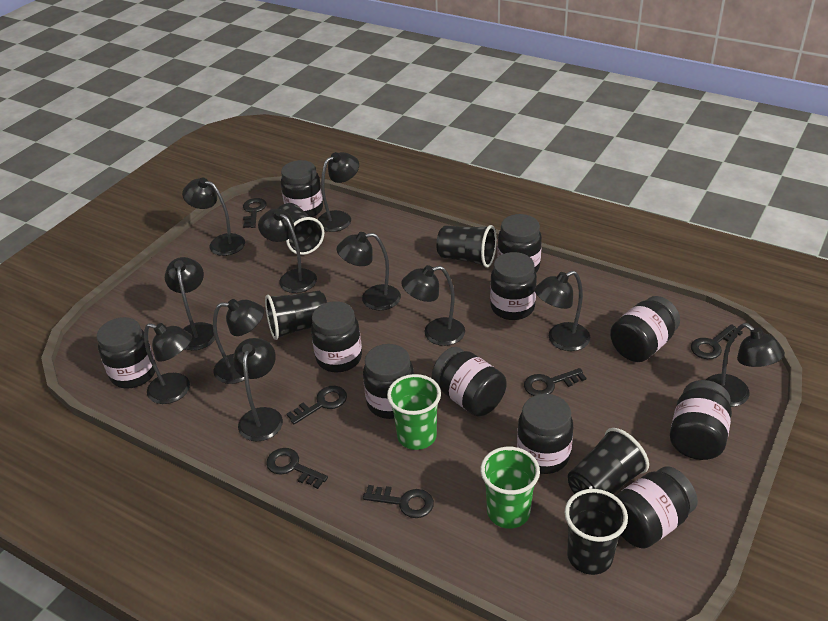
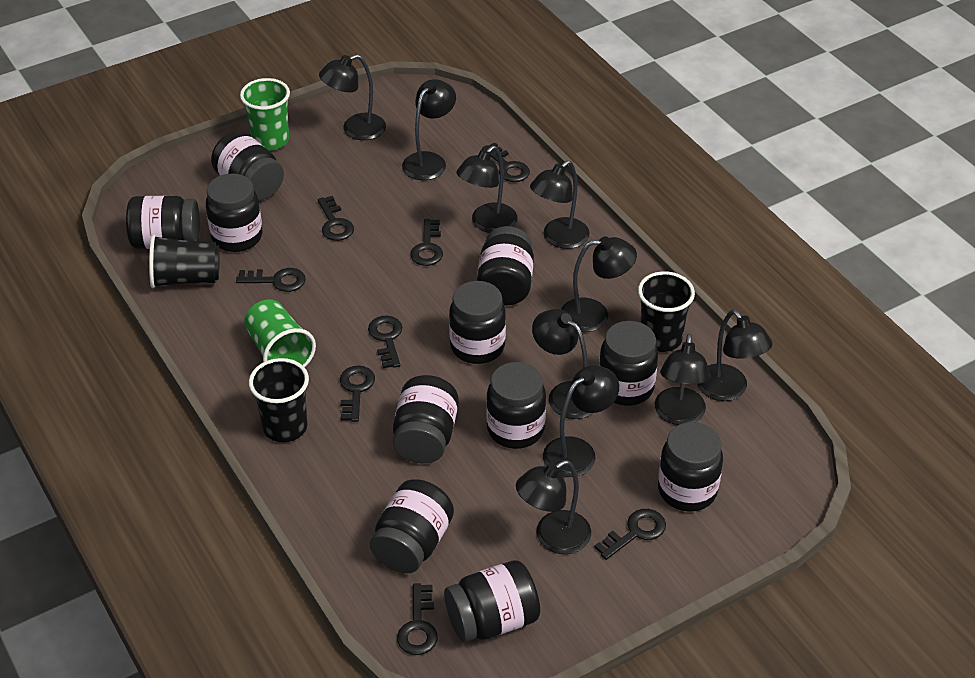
black cup: 5 -> 3
black key: 6 -> 8
black lamp: 11 -> 10

